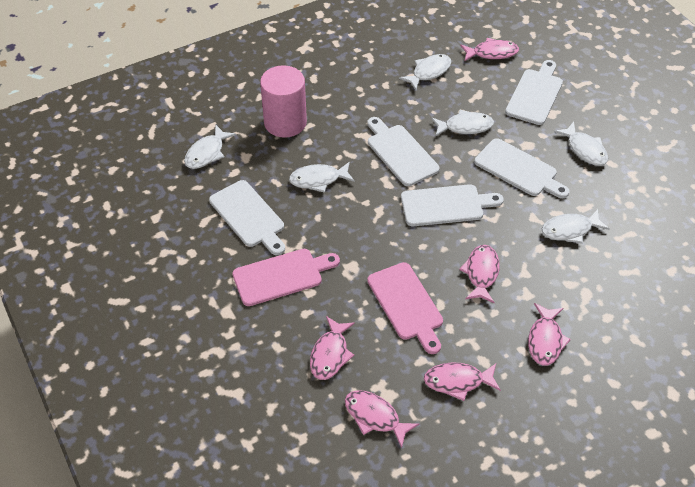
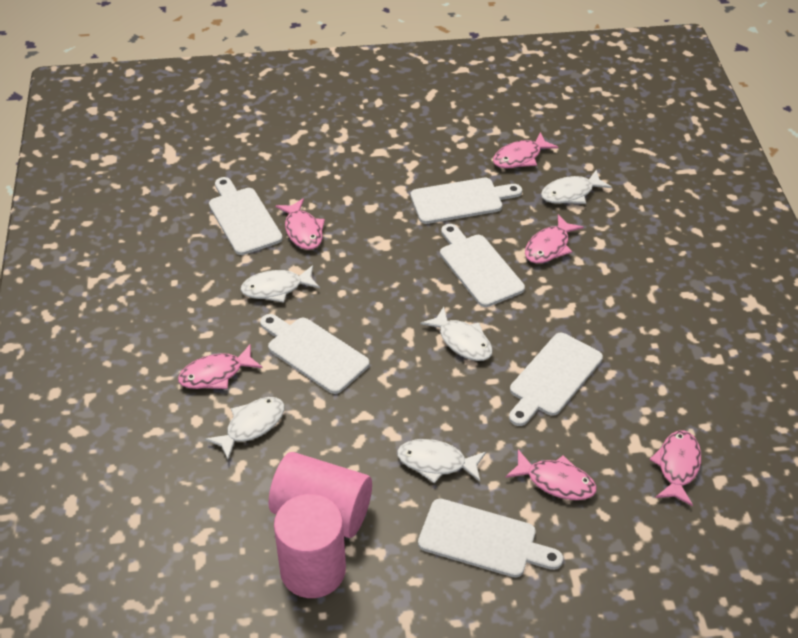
pink cutting board: 2 -> 0
pink cylinder: 1 -> 2
white cutting board: 5 -> 6
white fish: 6 -> 5

